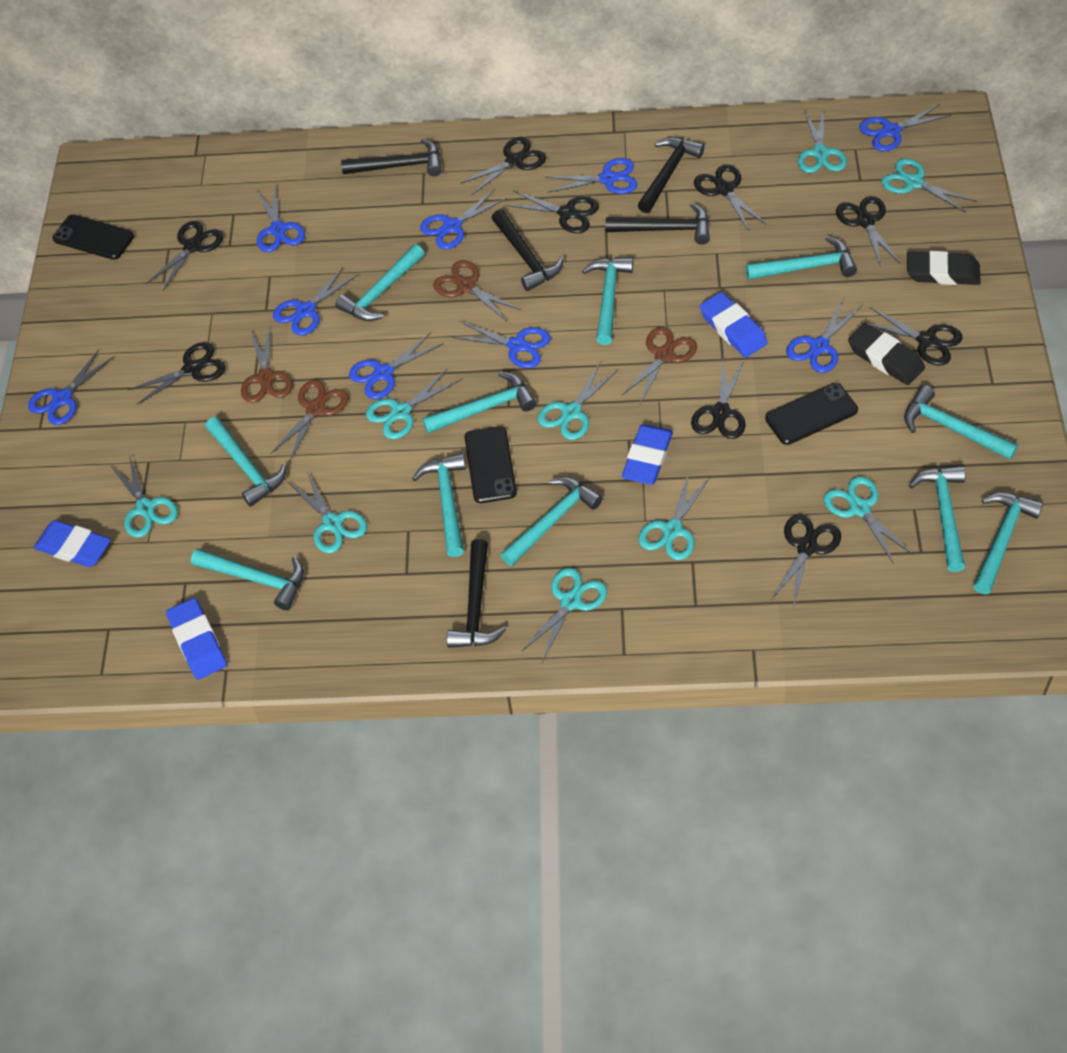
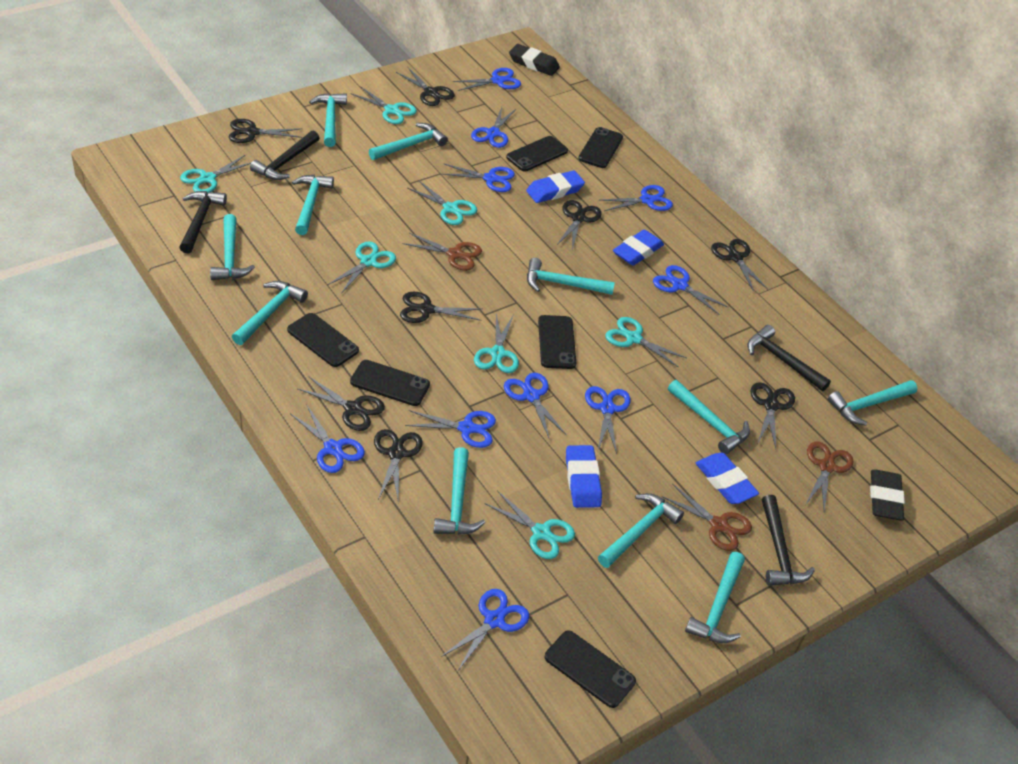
black hammer: 5 -> 4
black phone: 3 -> 6
black scissors: 9 -> 8
blue scissors: 9 -> 10
brown scissors: 4 -> 3
turquoise scissors: 9 -> 7

